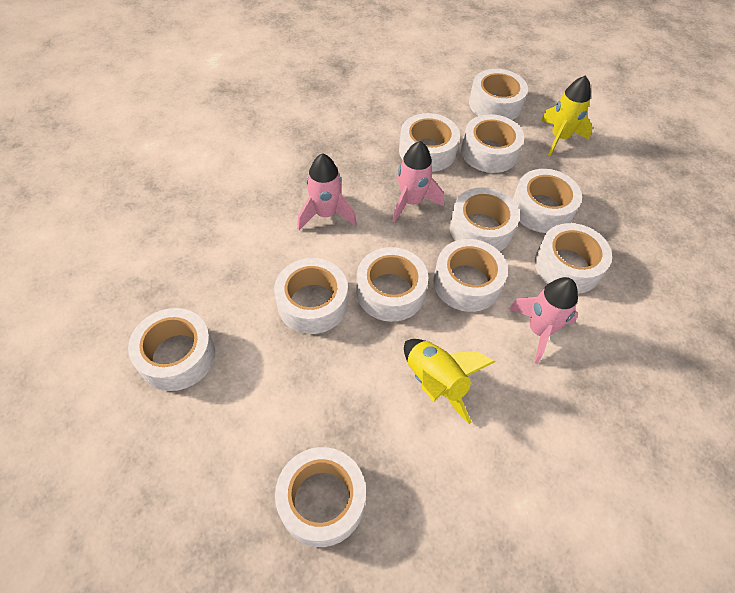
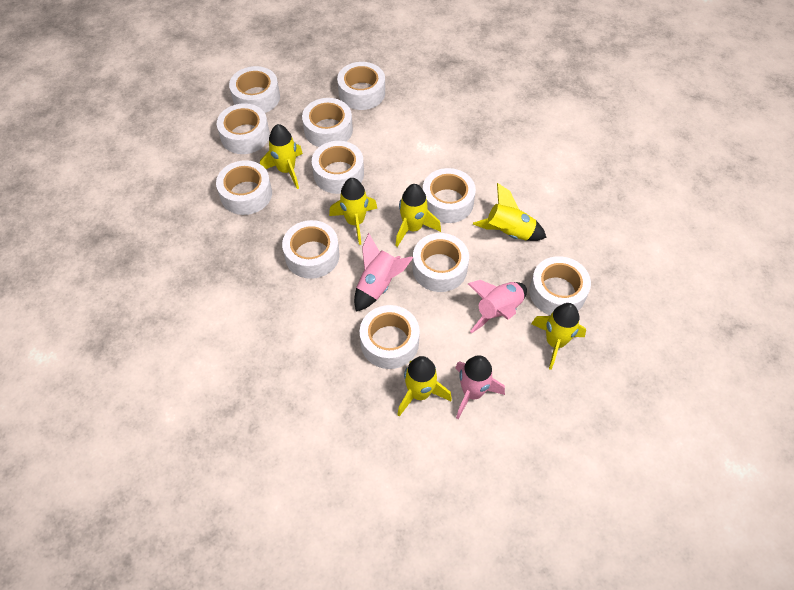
yellow rocket: 2 -> 6

